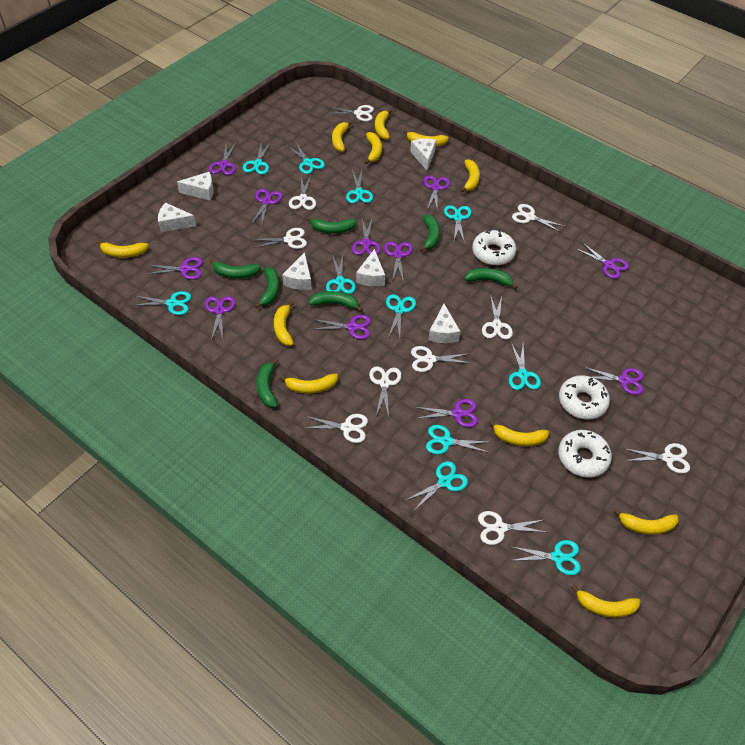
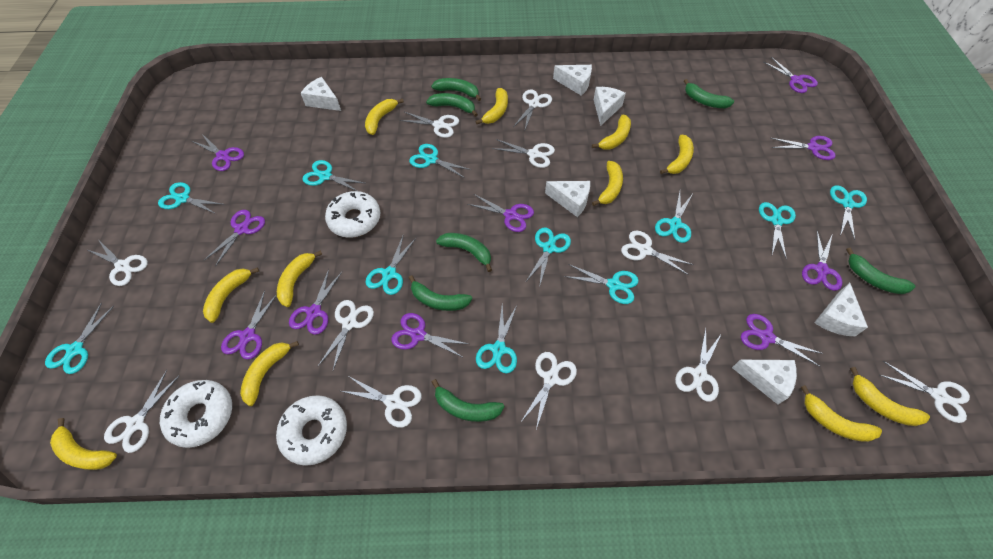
purple scissors: 11 -> 10
white scissors: 10 -> 11

